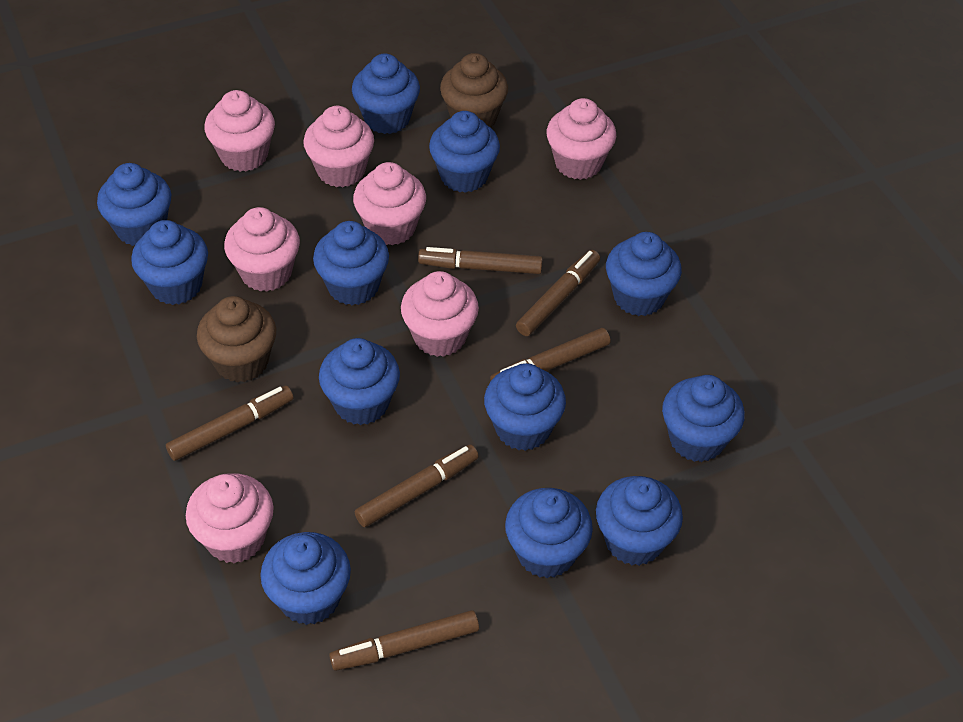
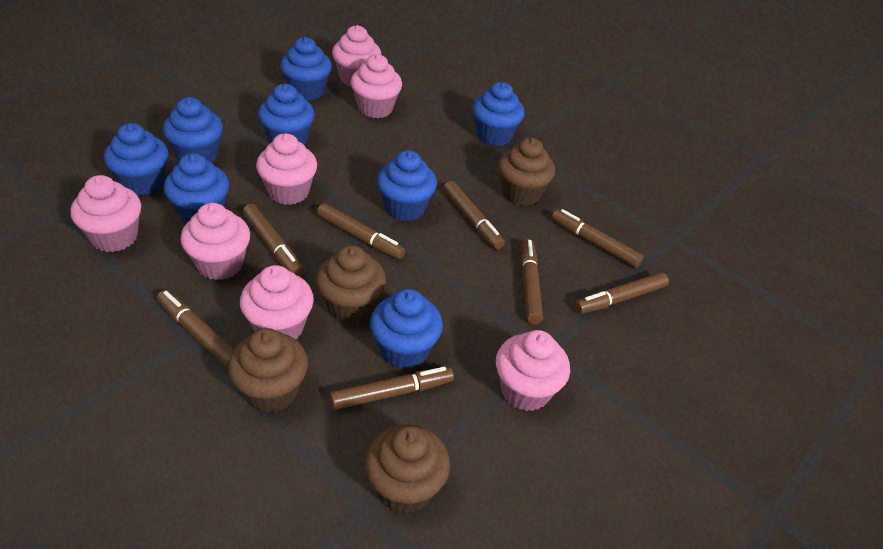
blue cupcake: 12 -> 8
brown cupcake: 2 -> 4
brown marker: 6 -> 8

